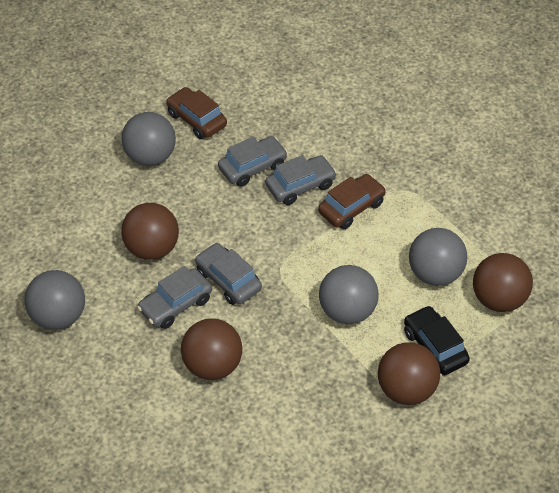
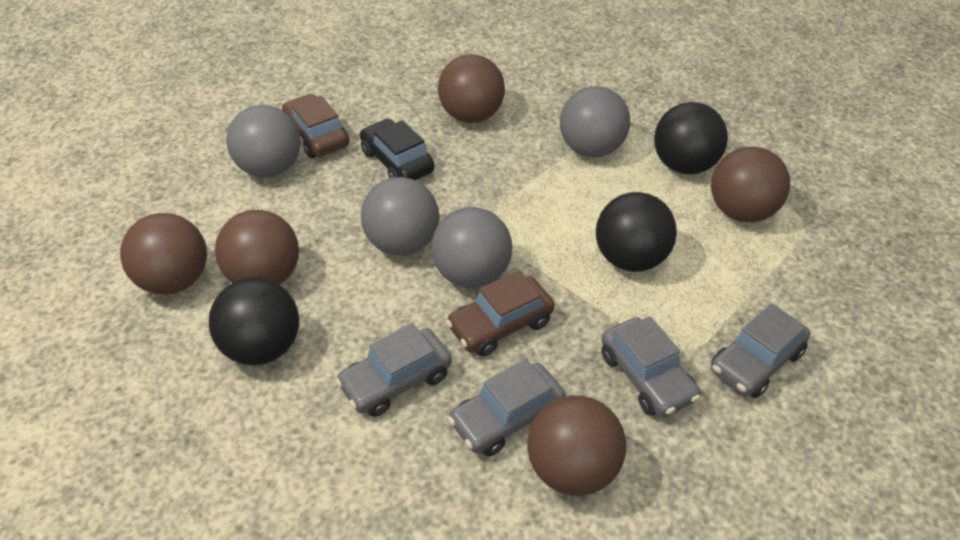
black ball: 0 -> 3
brown ball: 4 -> 5

